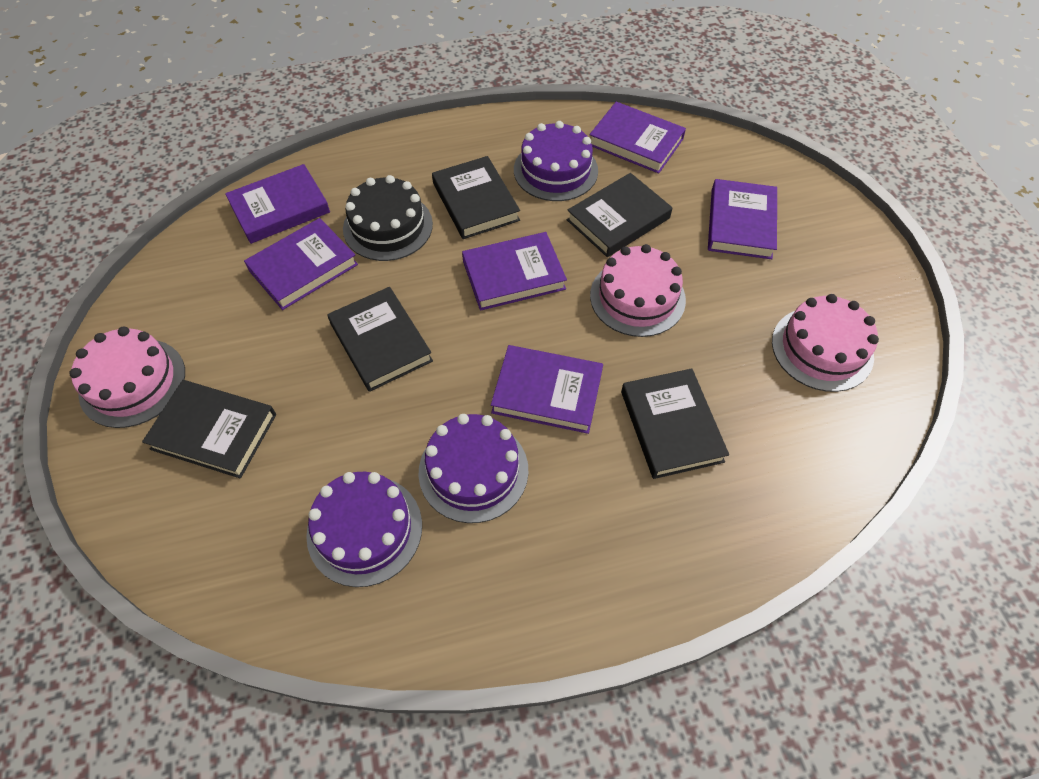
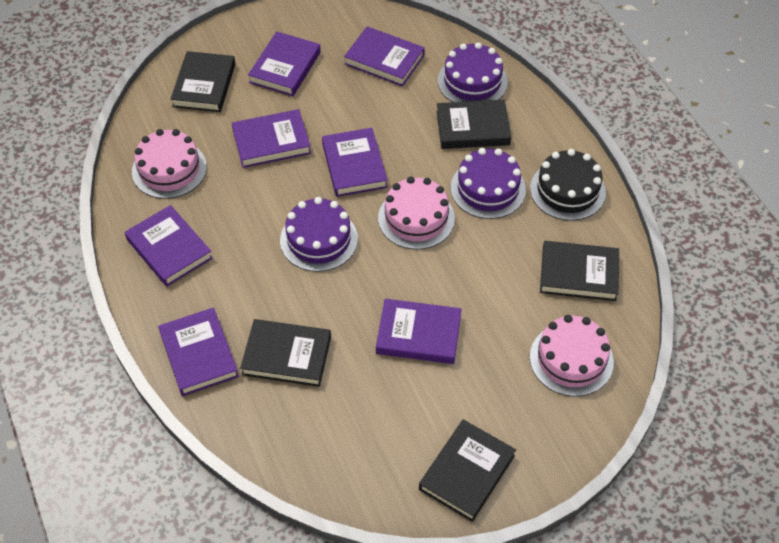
purple book: 6 -> 7

